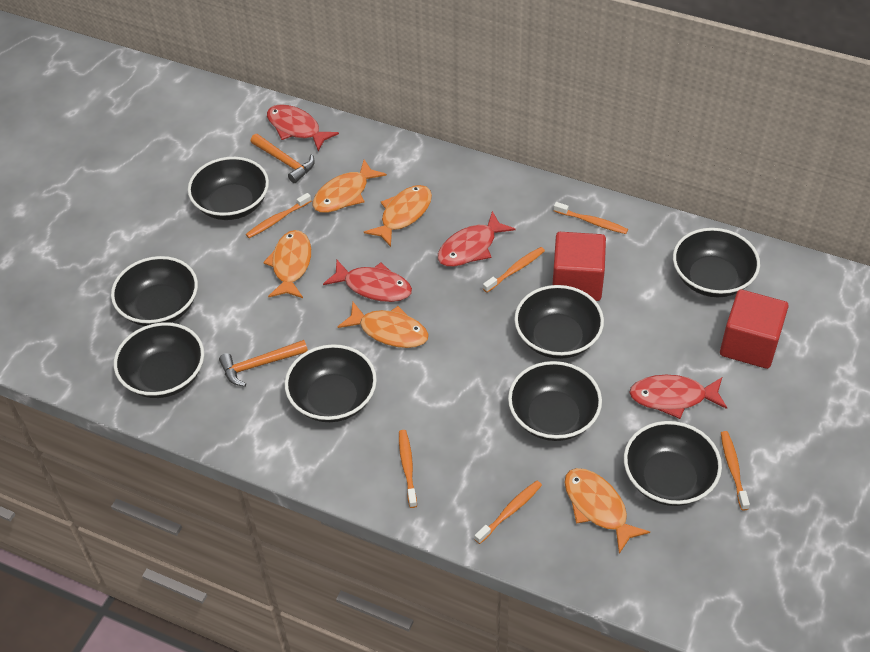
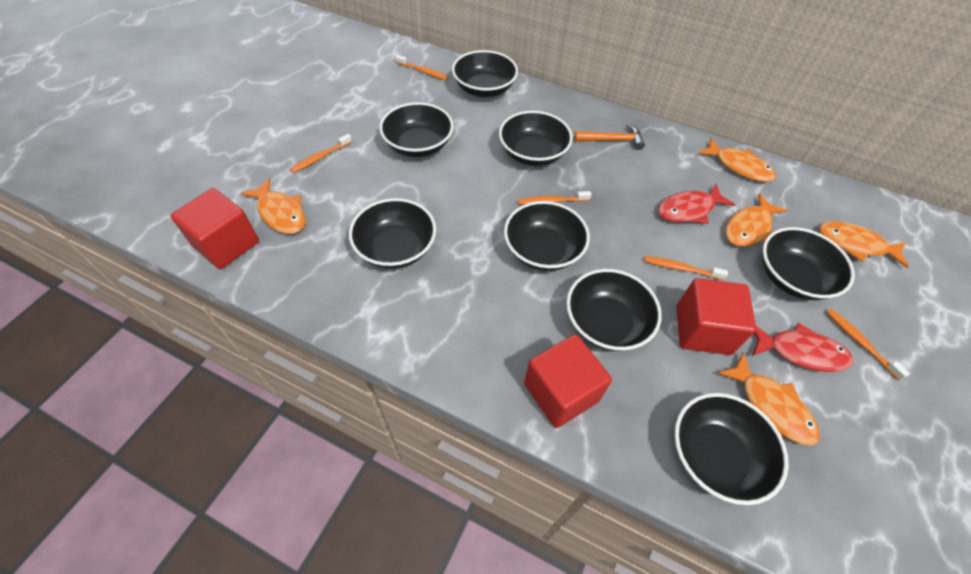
orange hammer: 2 -> 1
orange toothbrush: 6 -> 5
red cube: 2 -> 3
red fish: 4 -> 2

